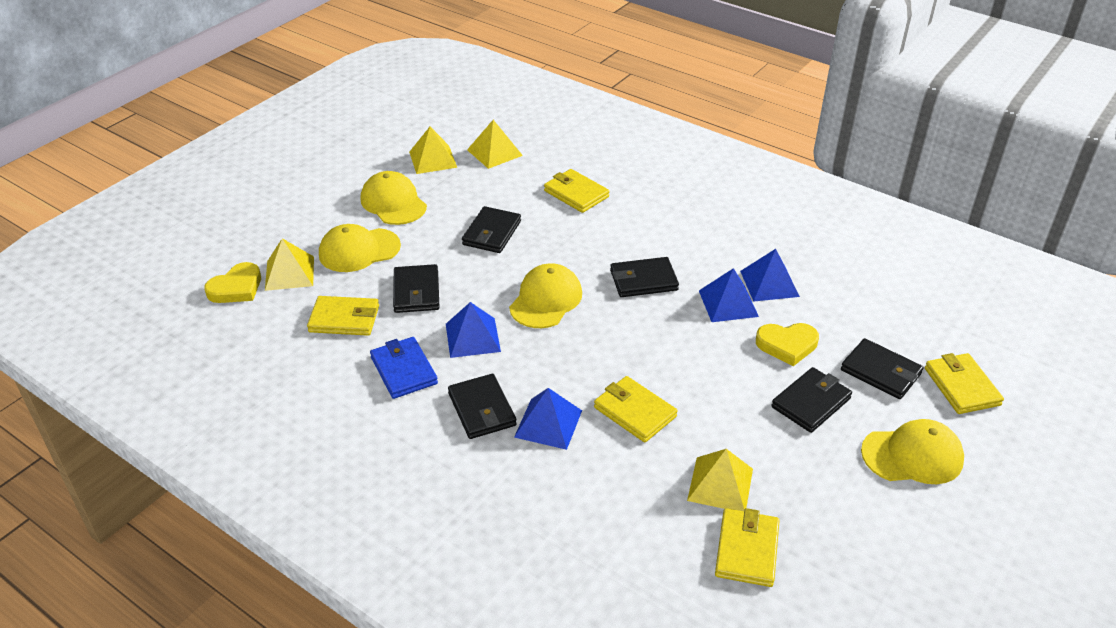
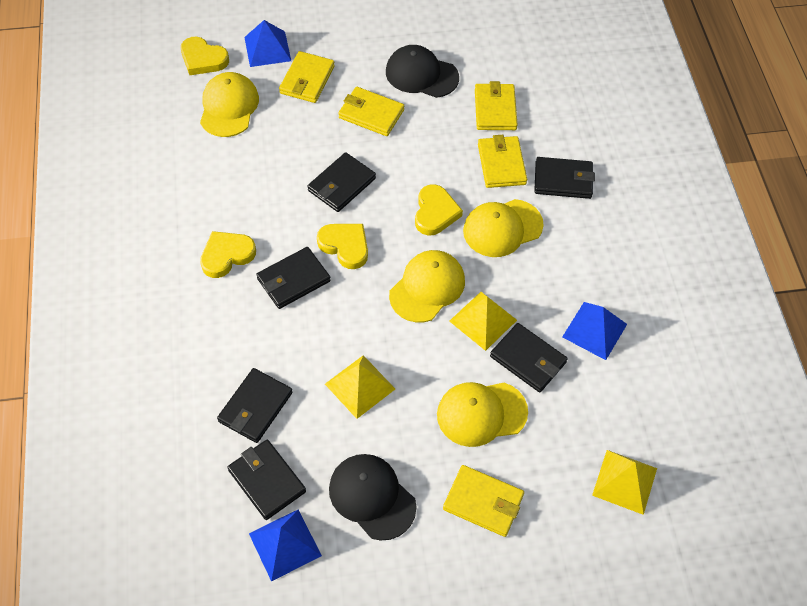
black cap: 0 -> 2
blue pyramid: 4 -> 3
blue wallet: 1 -> 0
yellow heart: 2 -> 4
yellow pyramid: 4 -> 3

